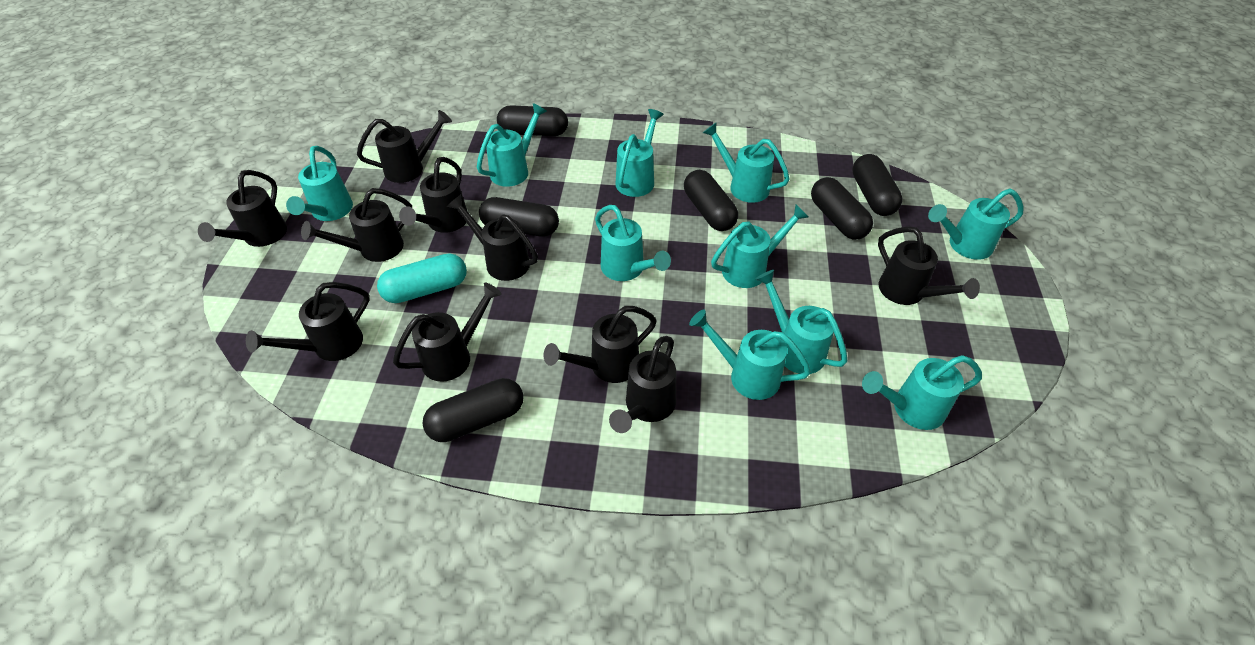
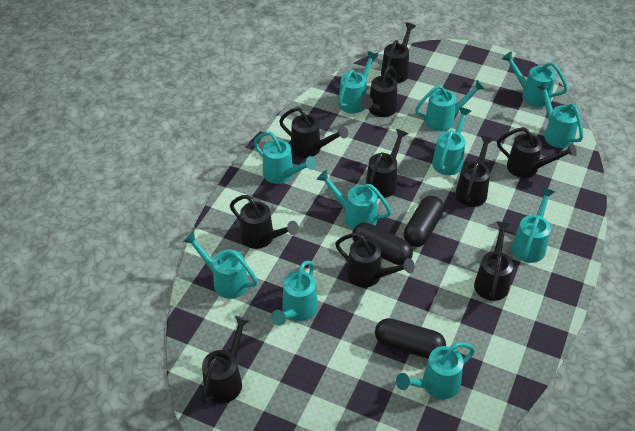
black capsule: 6 -> 3
turquoise capsule: 1 -> 0
turquoise watering can: 10 -> 11

